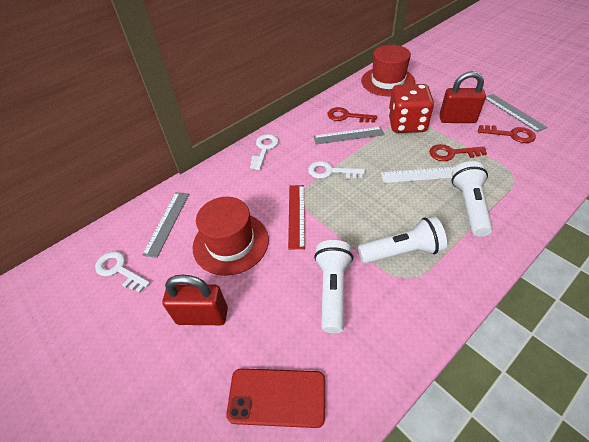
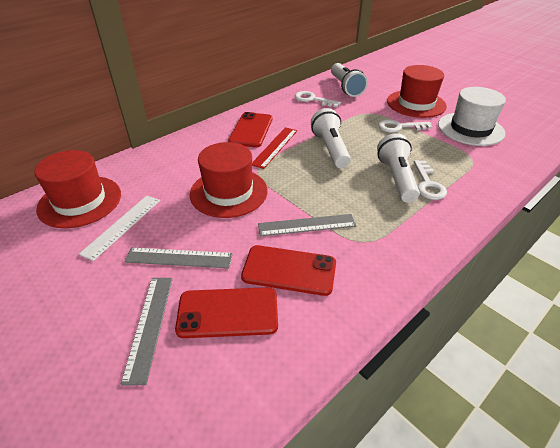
red dice: 1 -> 0
red hat: 2 -> 3
red key: 3 -> 0
red padlock: 2 -> 0
red phone: 1 -> 3
white hat: 0 -> 1

